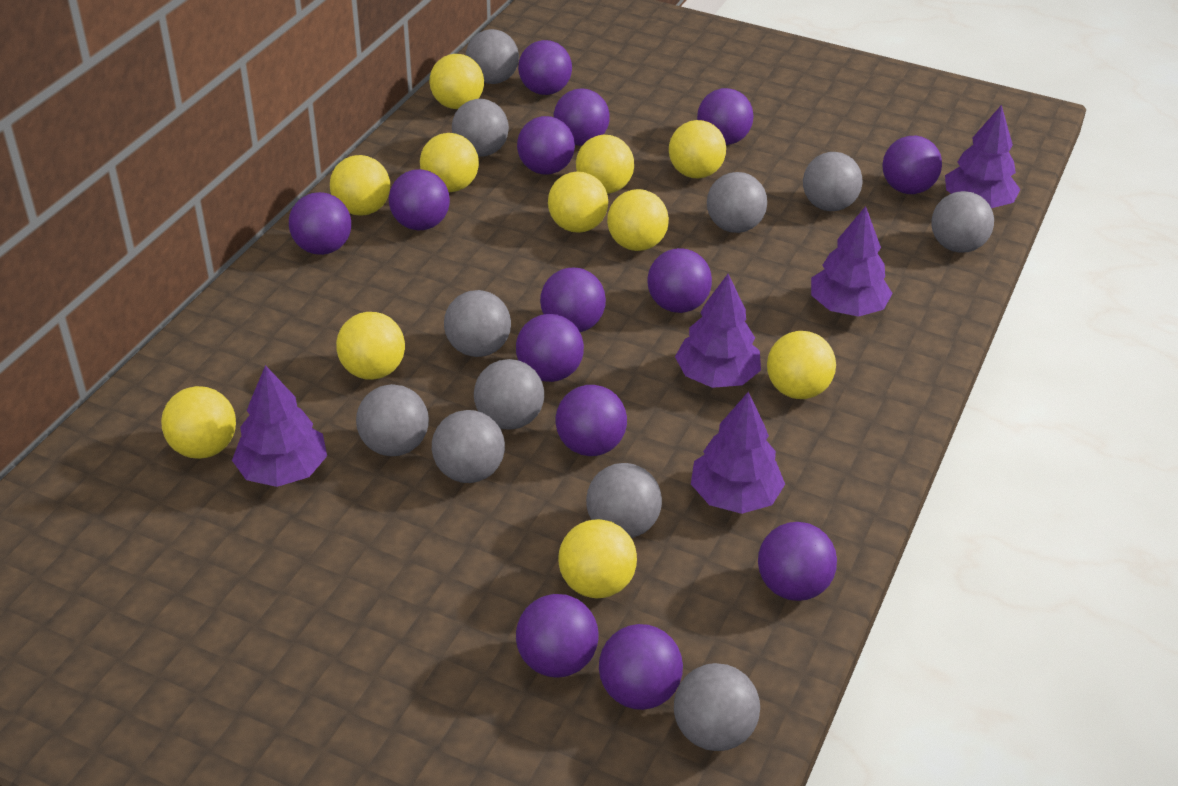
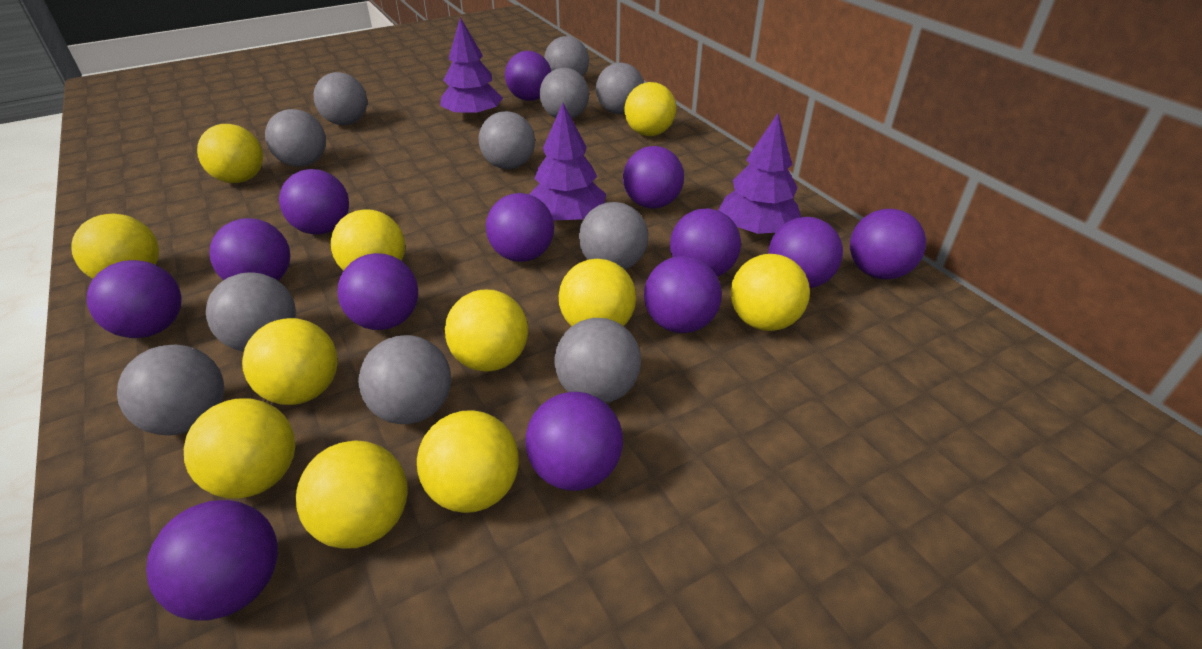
purple ball: 14 -> 13
purple tree: 5 -> 3

